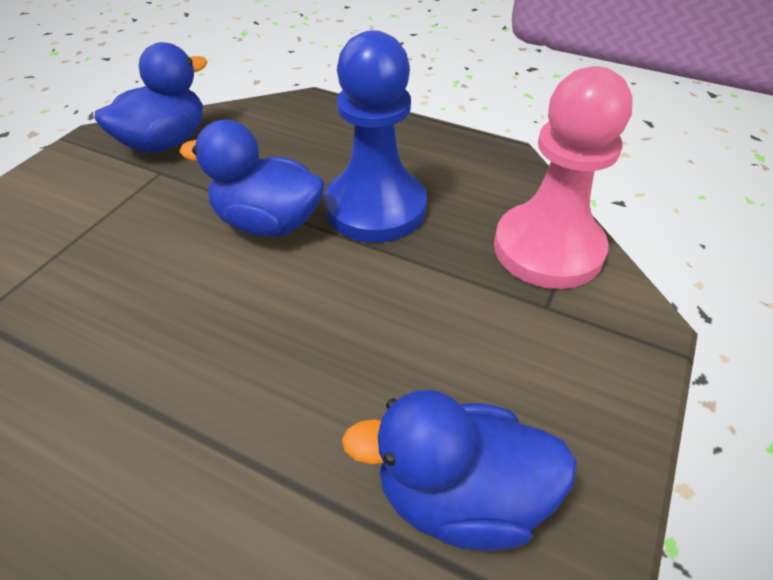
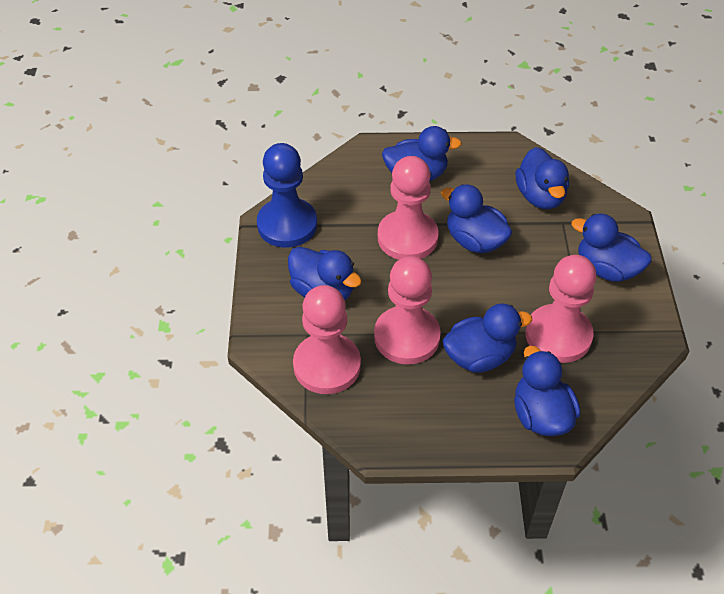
blue duck: 3 -> 7
pink pawn: 1 -> 4

